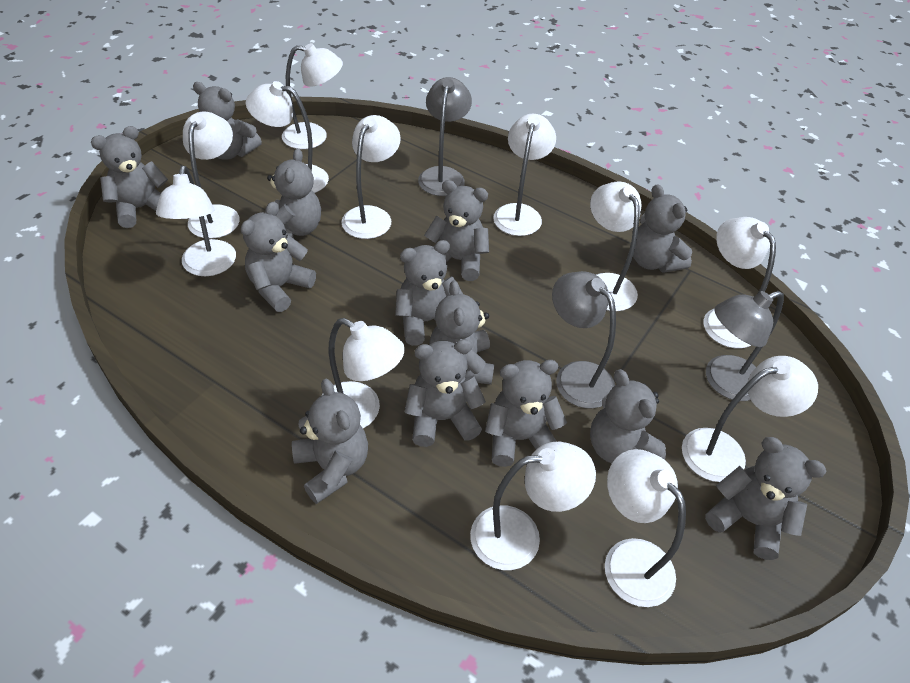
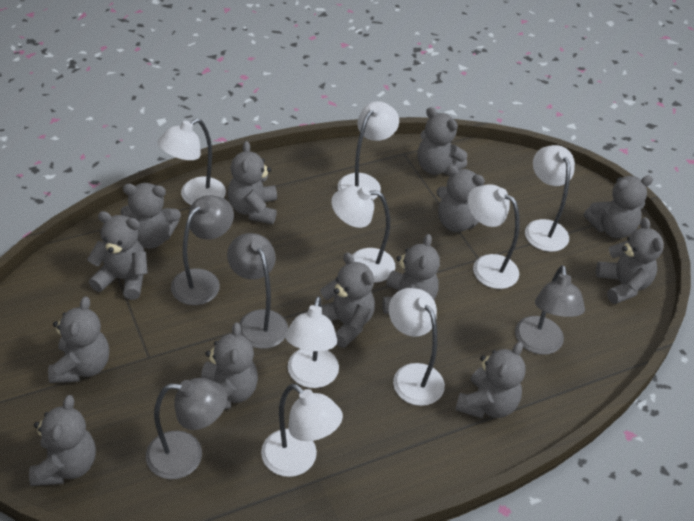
grey lamp: 3 -> 4
white lamp: 12 -> 8

